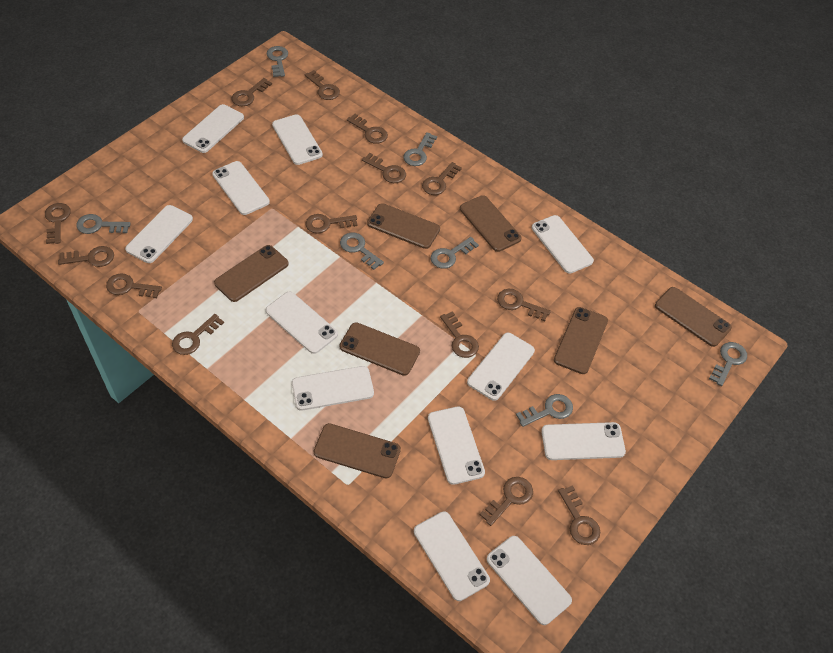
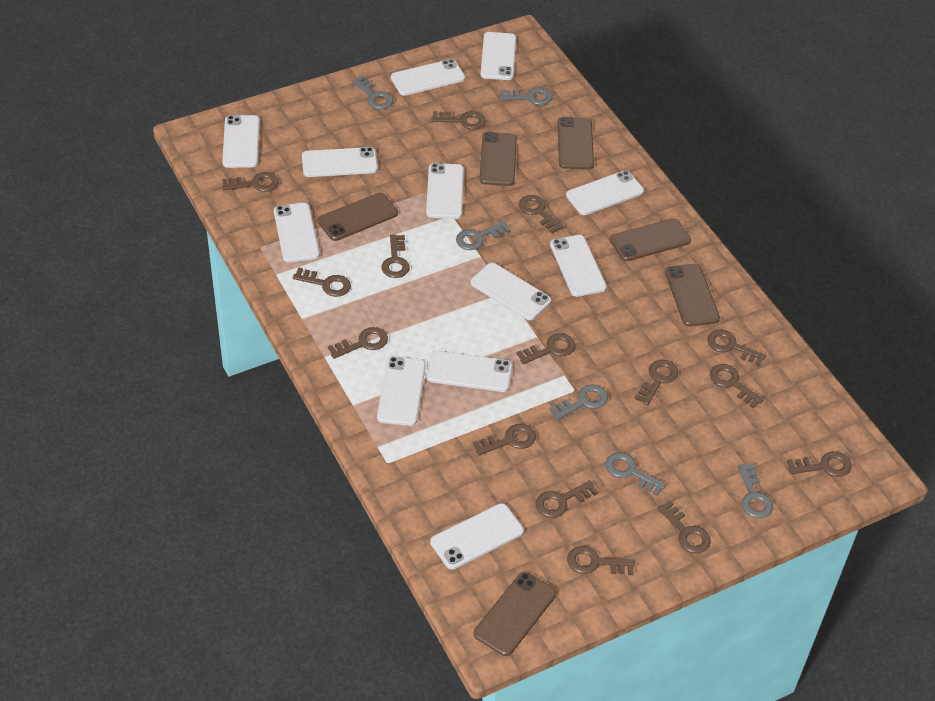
brown key: 14 -> 15
brown phone: 7 -> 6
grey key: 7 -> 6

